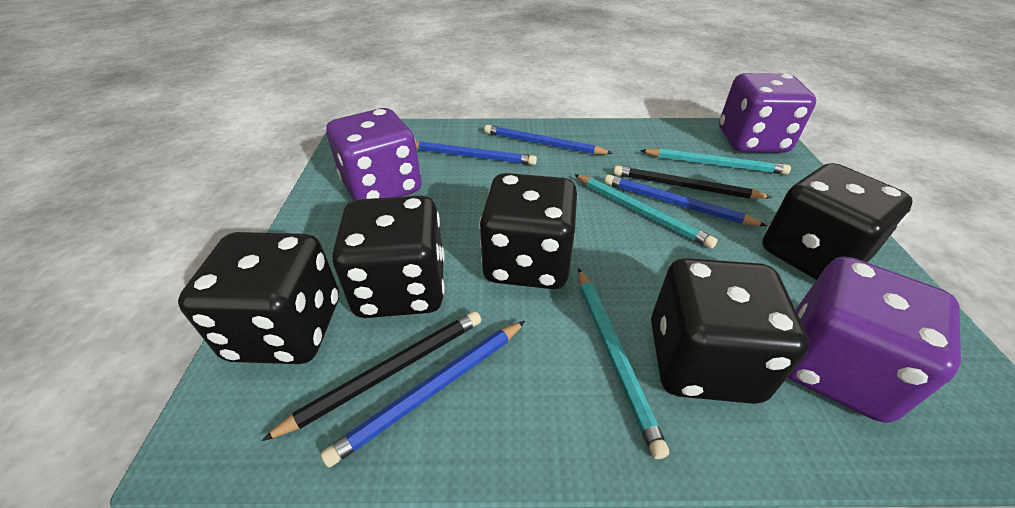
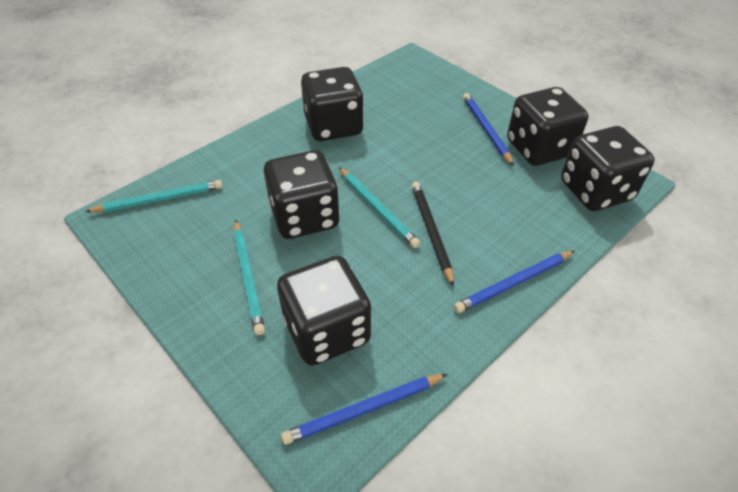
black pencil: 2 -> 1
blue pencil: 4 -> 3
purple dice: 3 -> 0

